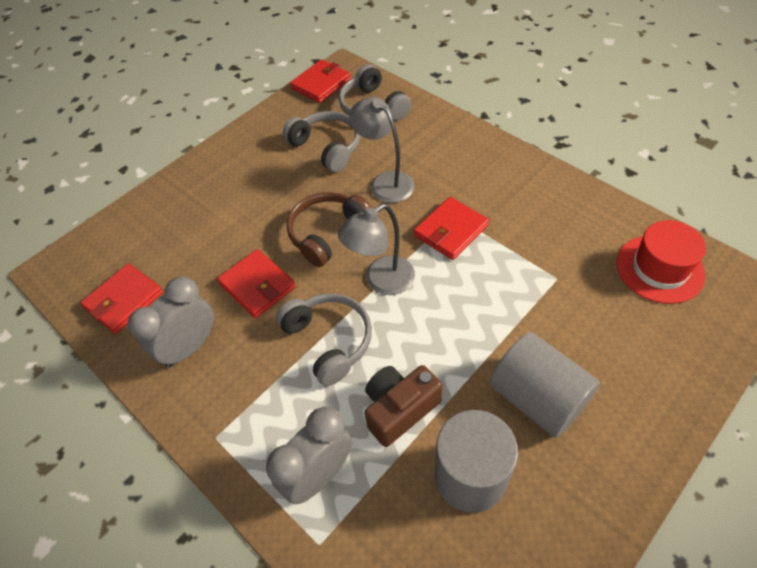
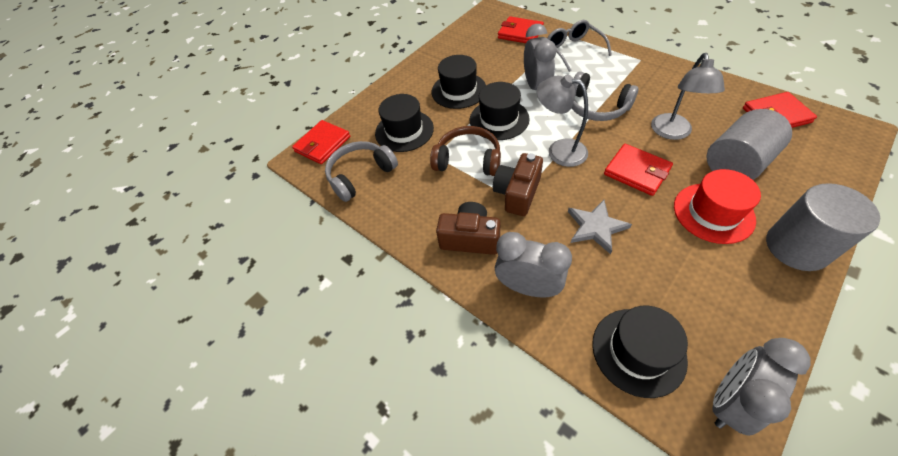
black hat: 0 -> 4
brown camera: 1 -> 2
grey clock: 2 -> 3
grey glasses: 0 -> 1
grey headphones: 3 -> 2
grey star: 0 -> 1

